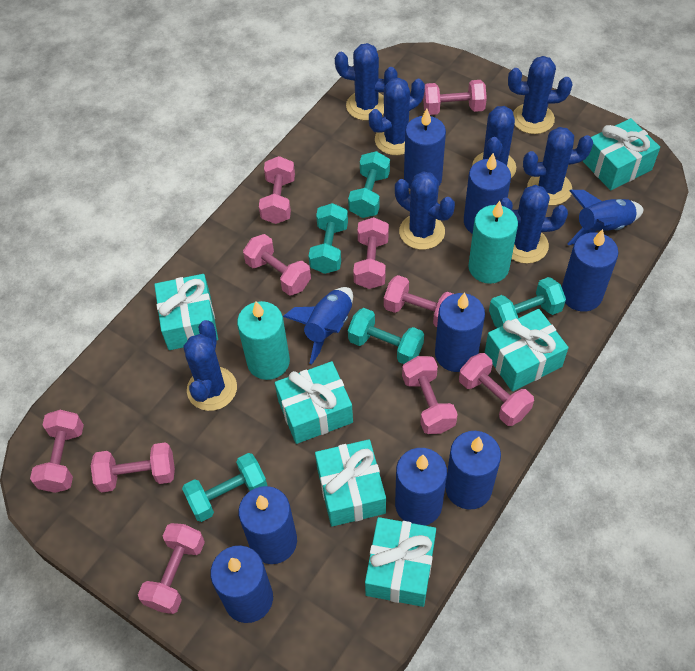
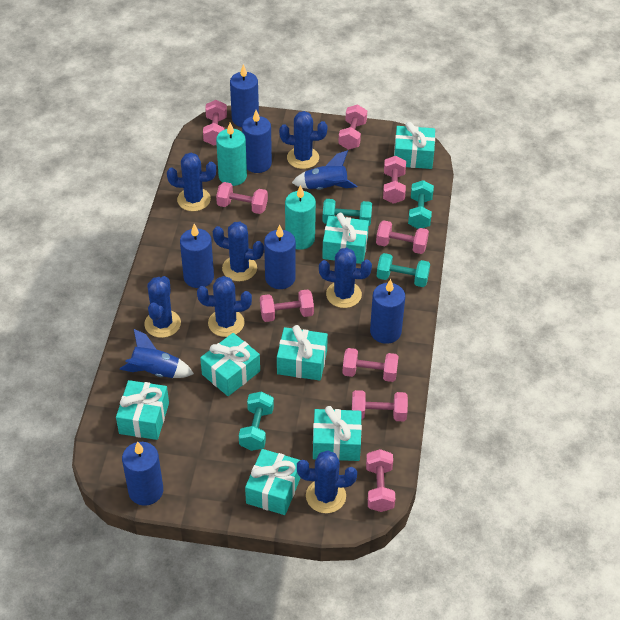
blue cactus: 8 -> 7
blue candle: 8 -> 6
pink dumbbell: 10 -> 9
turquoise dumbbell: 5 -> 4
turquoise gift: 6 -> 7

